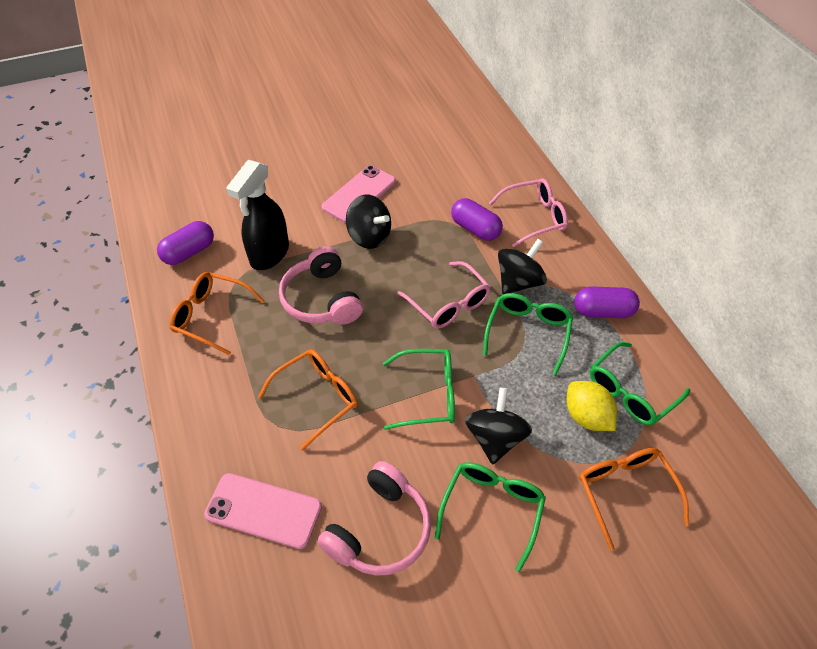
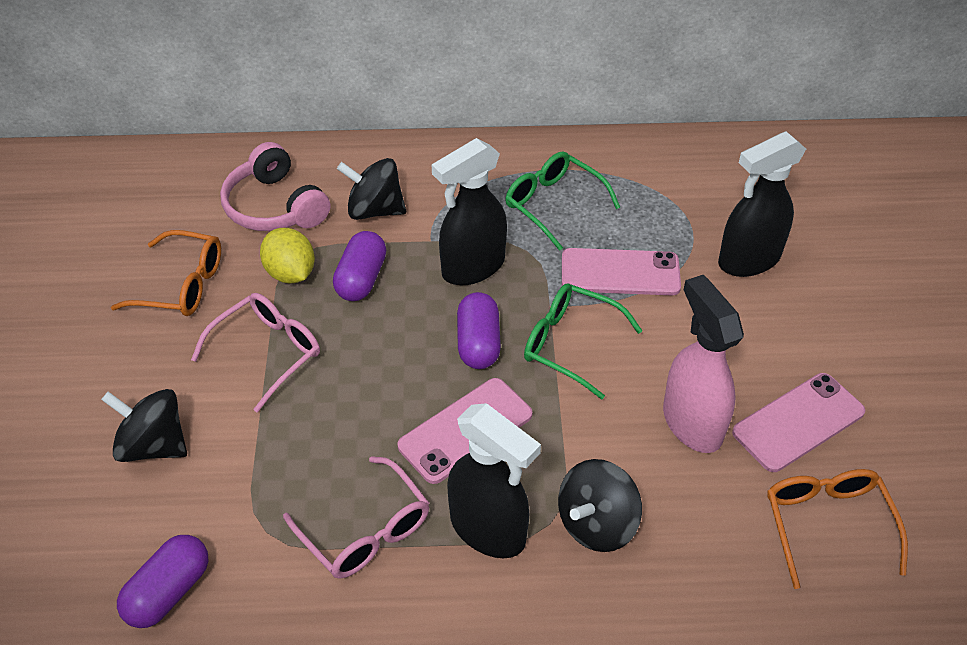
black spray bottle: 1 -> 3
green glasses: 4 -> 2
orange glasses: 3 -> 2
pink headphones: 2 -> 1
pink phone: 2 -> 3
pink spray bottle: 0 -> 1

